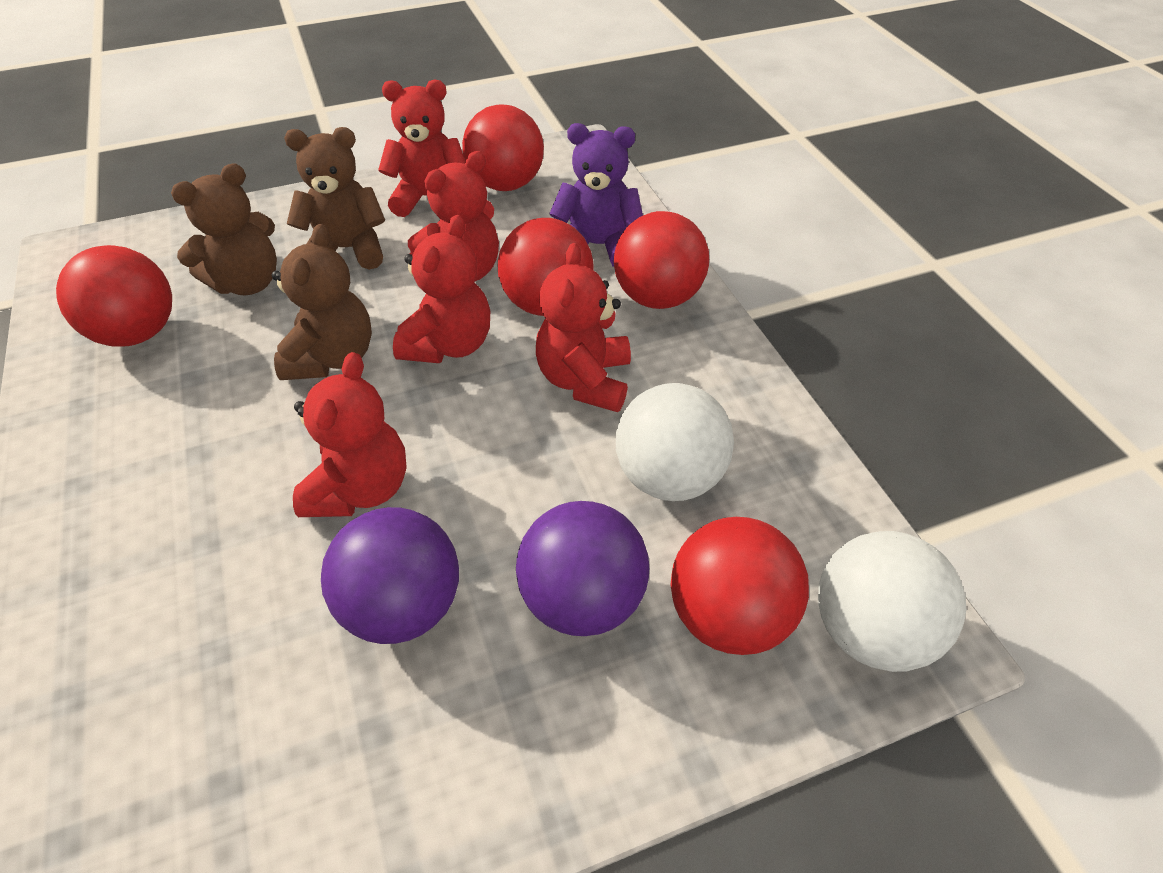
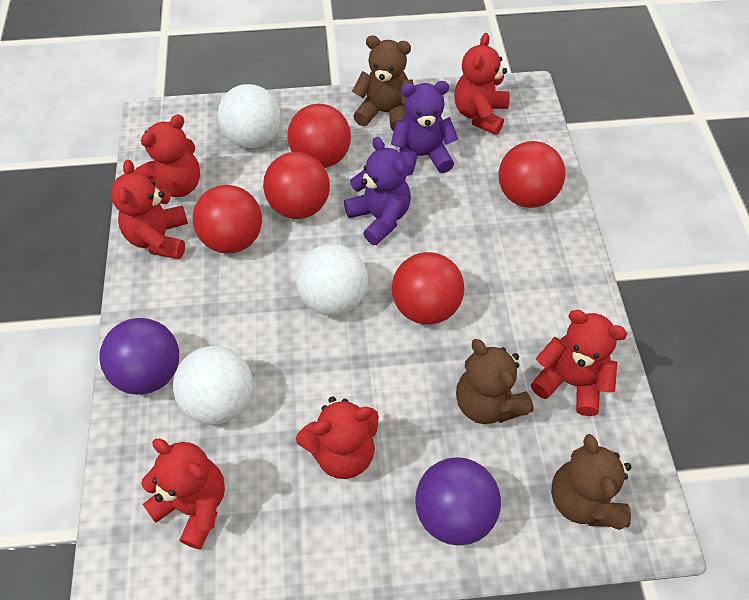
purple teddy bear: 1 -> 2
red teddy bear: 5 -> 6
white ball: 2 -> 3

